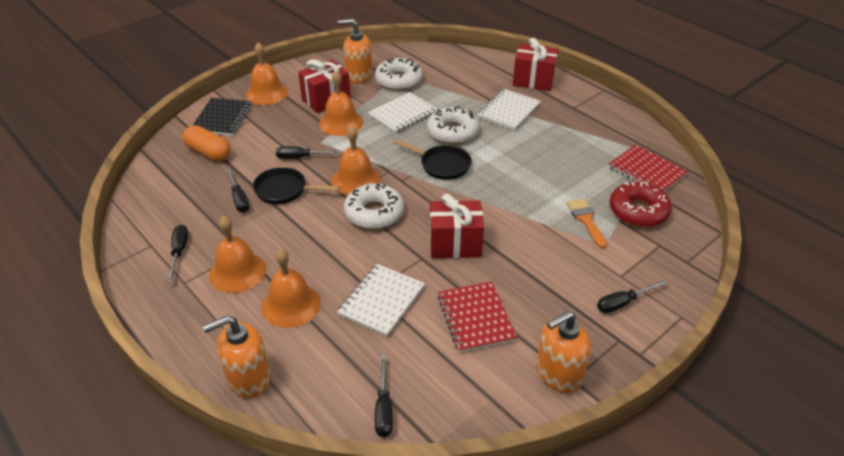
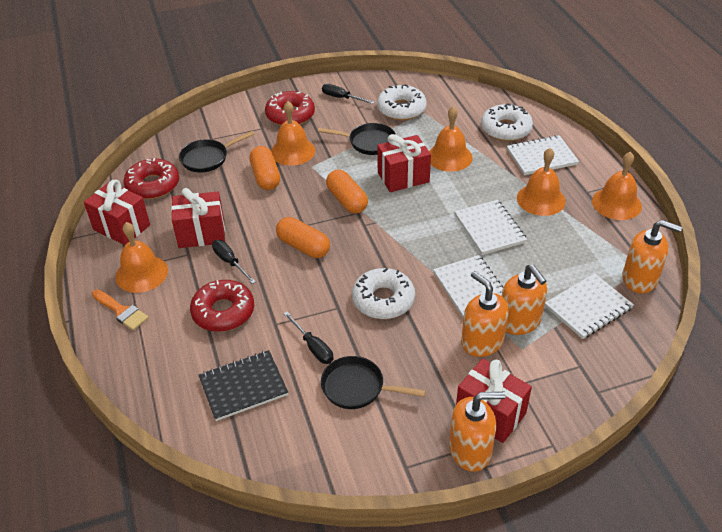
black pan: 2 -> 3
black screwdriver: 5 -> 3
orange capsule: 1 -> 3
orange soap dispenser: 3 -> 4
red donut: 1 -> 3
red gift: 3 -> 4
red notebook: 2 -> 0
white notebook: 3 -> 4

